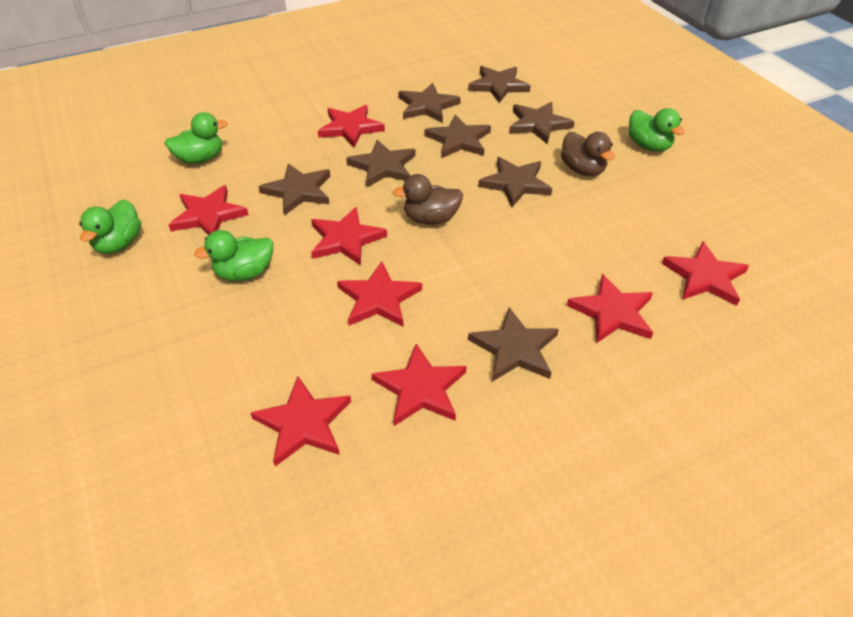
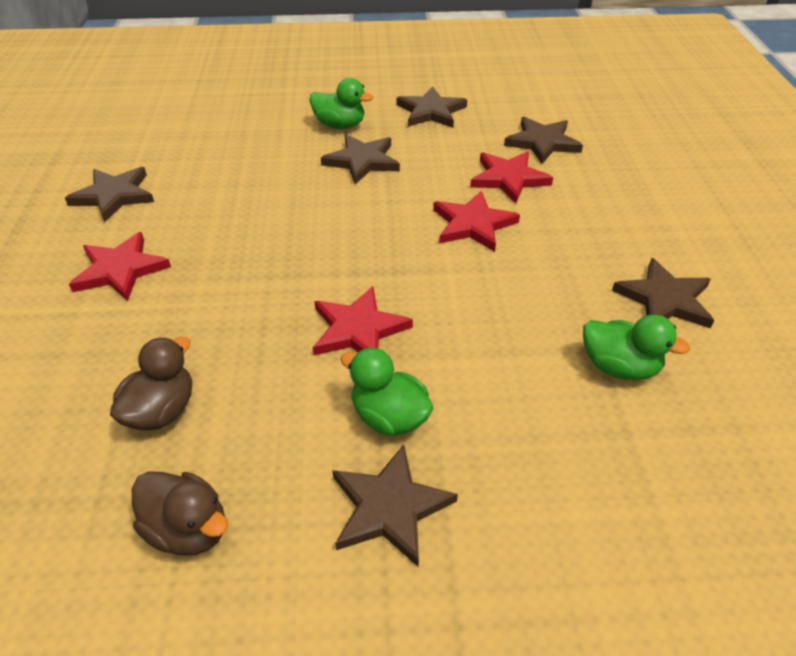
brown star: 8 -> 6
green duck: 4 -> 3
red star: 8 -> 4

